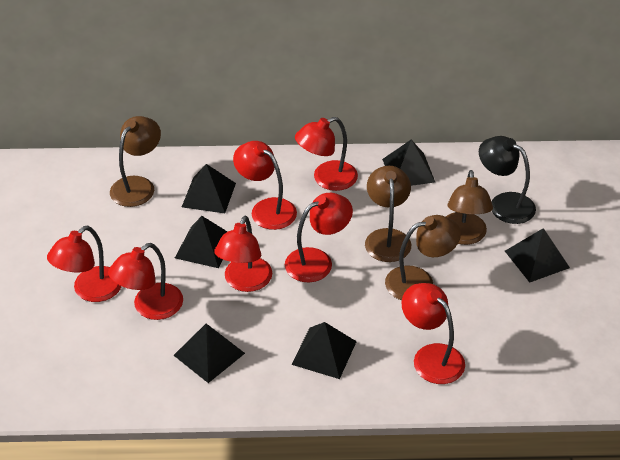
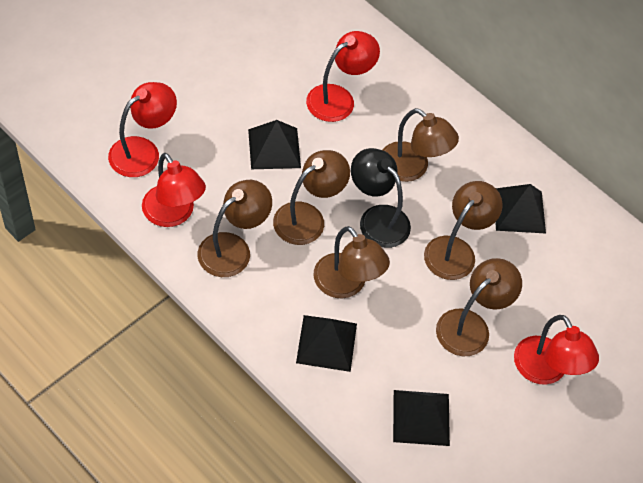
black pyramid: 6 -> 4
brown lamp: 4 -> 6
red lamp: 7 -> 4

